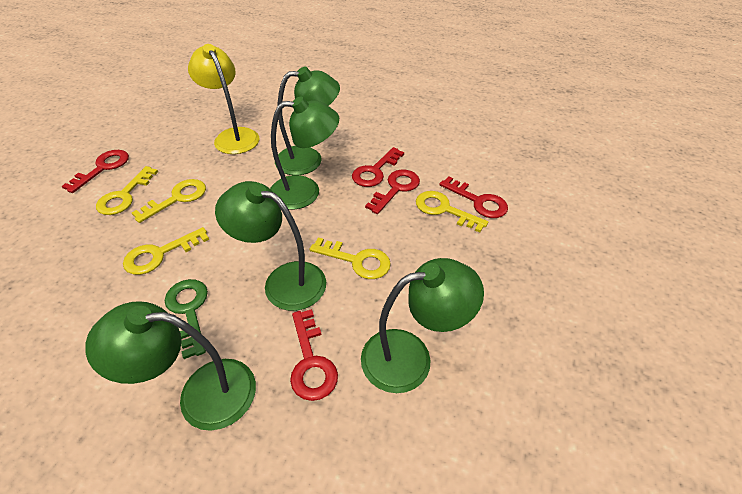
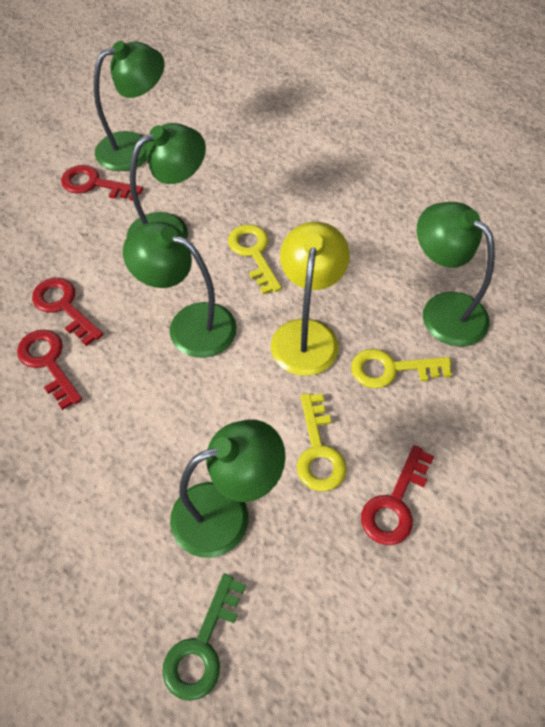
red key: 5 -> 4
yellow key: 5 -> 3

